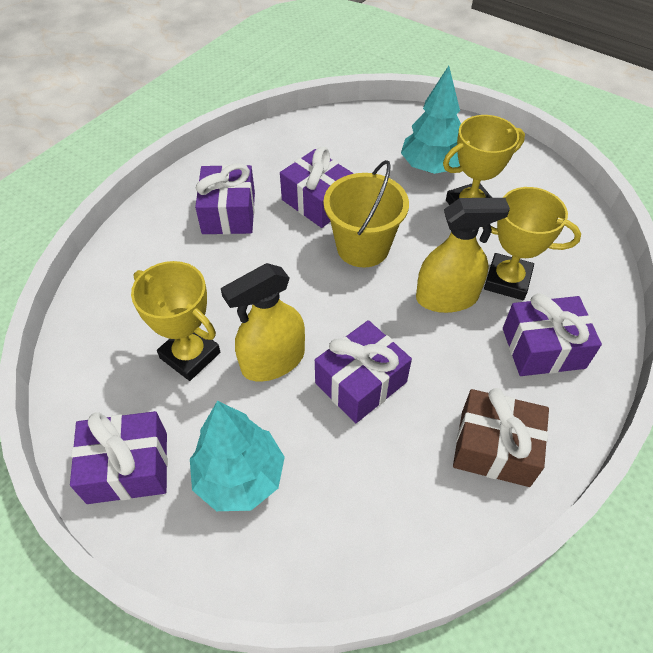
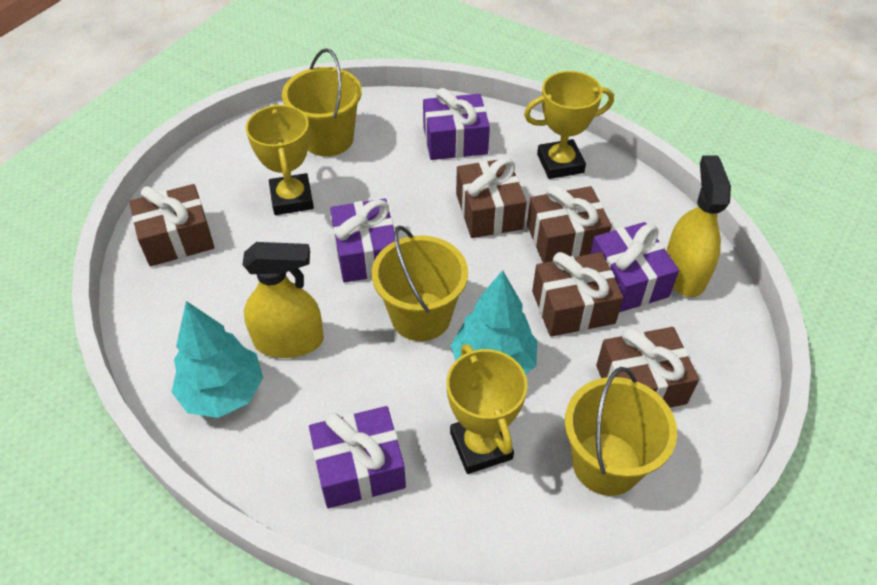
brown gift: 1 -> 5
purple gift: 5 -> 4
yellow bucket: 1 -> 3

